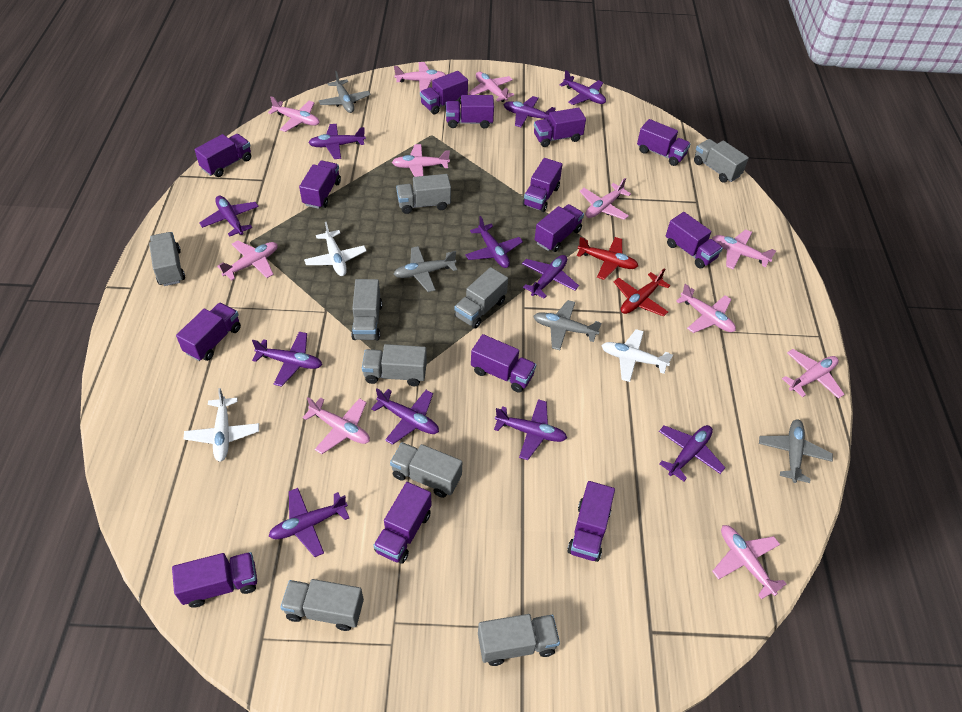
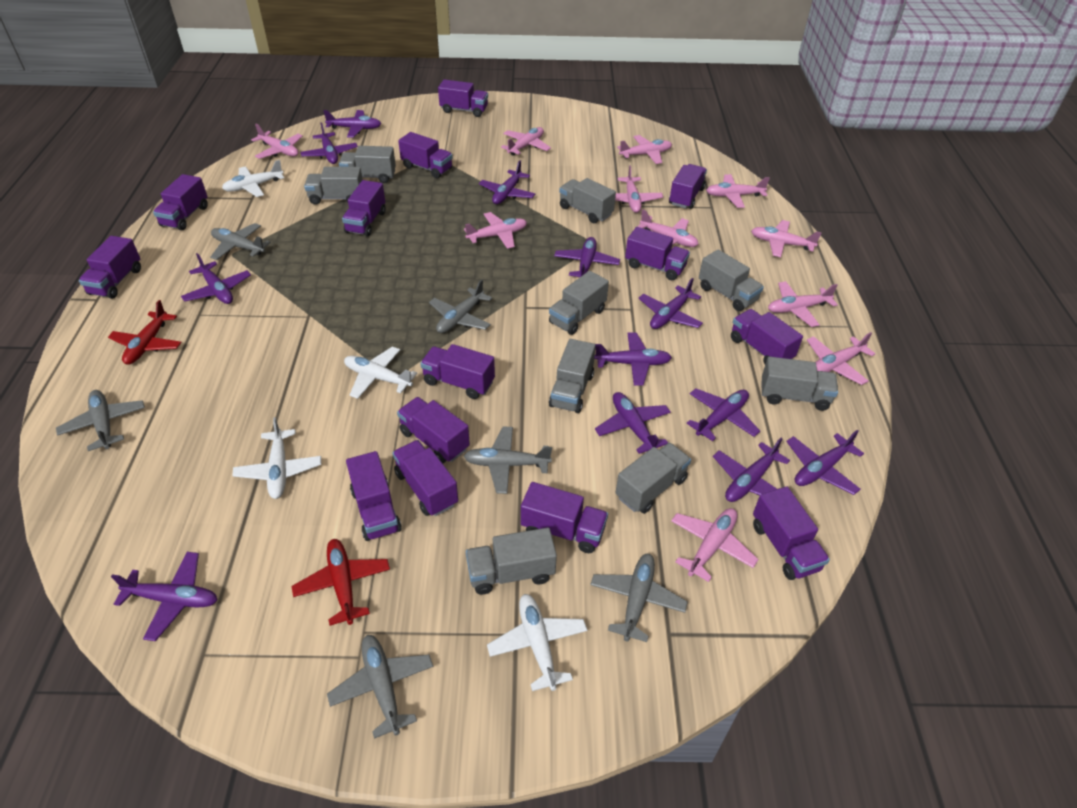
grey plane: 4 -> 6
purple plane: 11 -> 12
white plane: 3 -> 4

